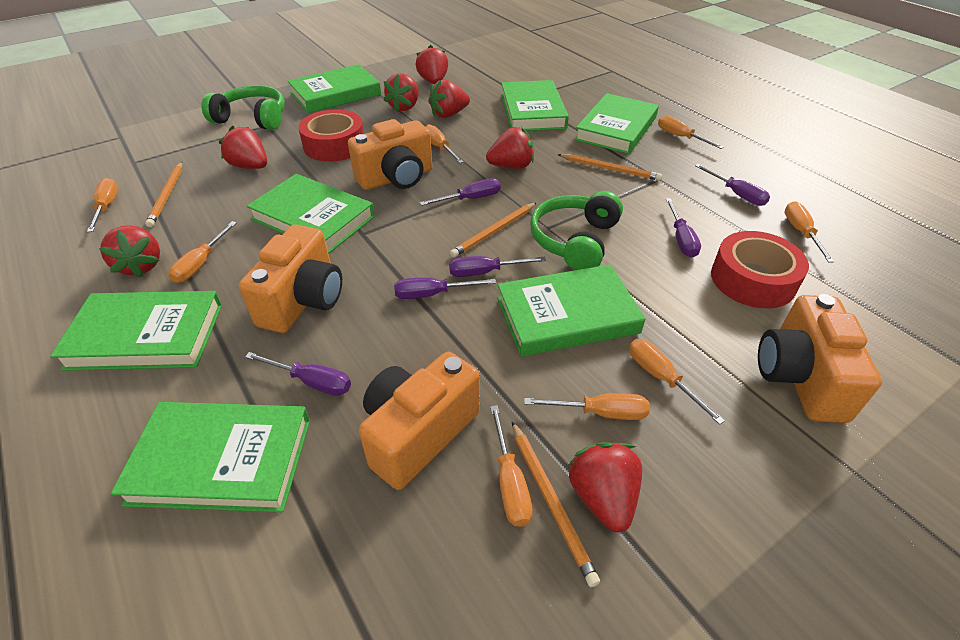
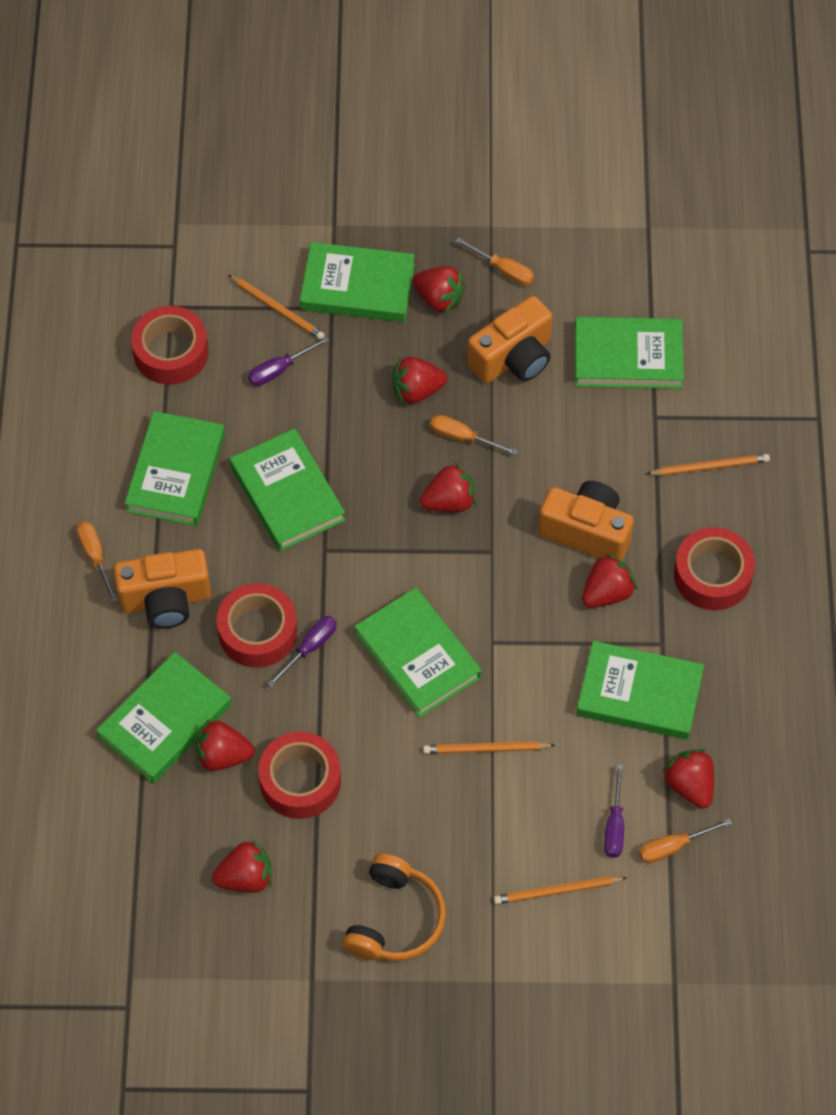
green headphones: 2 -> 0
orange camera: 4 -> 3
orange headphones: 0 -> 1
orange screwdriver: 8 -> 4
purple screwdriver: 6 -> 3
red tape: 2 -> 4

